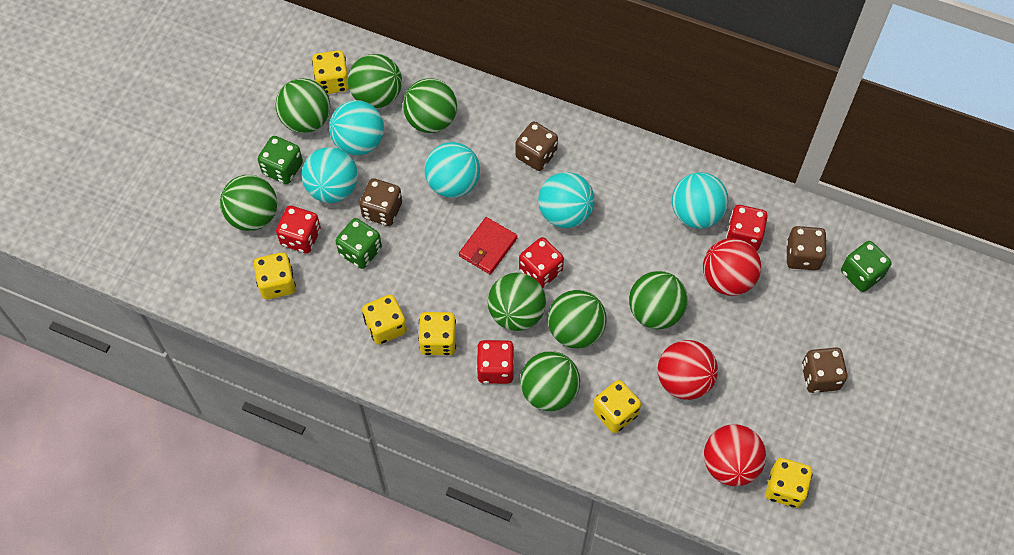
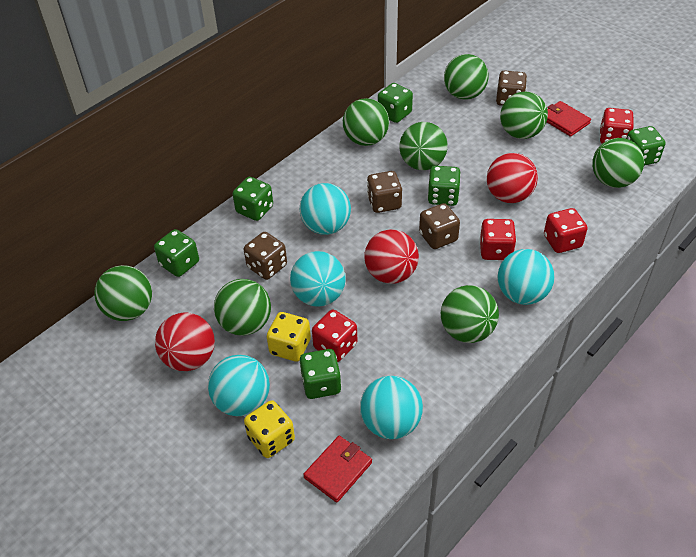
green dice: 3 -> 6
red wallet: 1 -> 2
yellow dice: 6 -> 2

